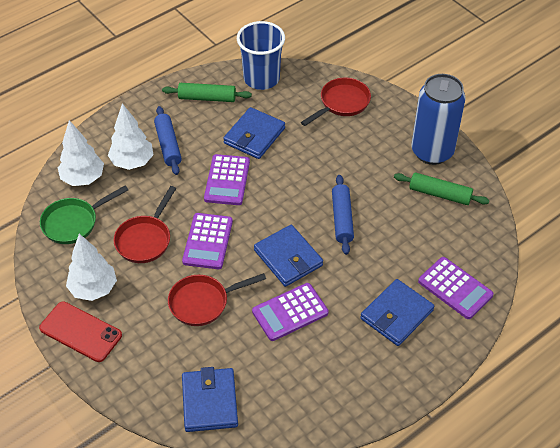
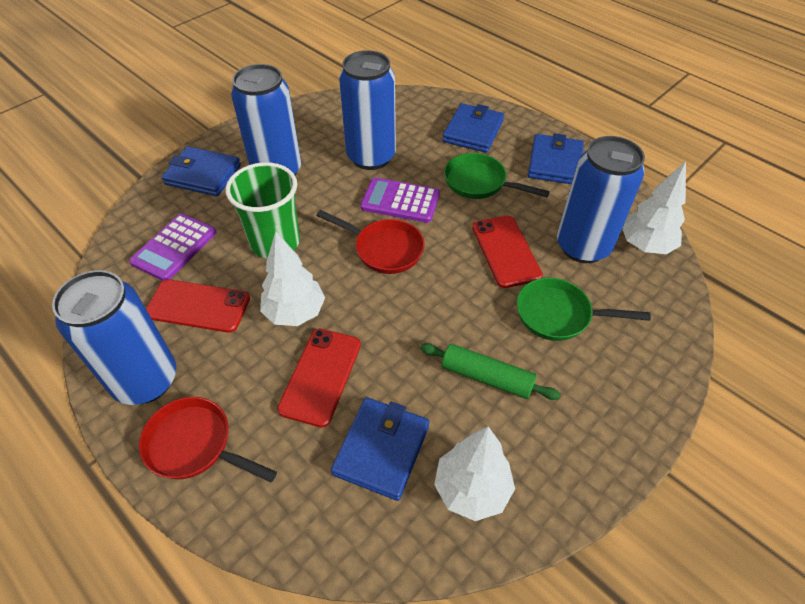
blue can: 1 -> 4
blue cup: 1 -> 0
blue rolling pin: 2 -> 0
green cup: 0 -> 1
green pan: 1 -> 2
green rolling pin: 2 -> 1
purple calculator: 4 -> 2
red pan: 3 -> 2
red phone: 1 -> 3

